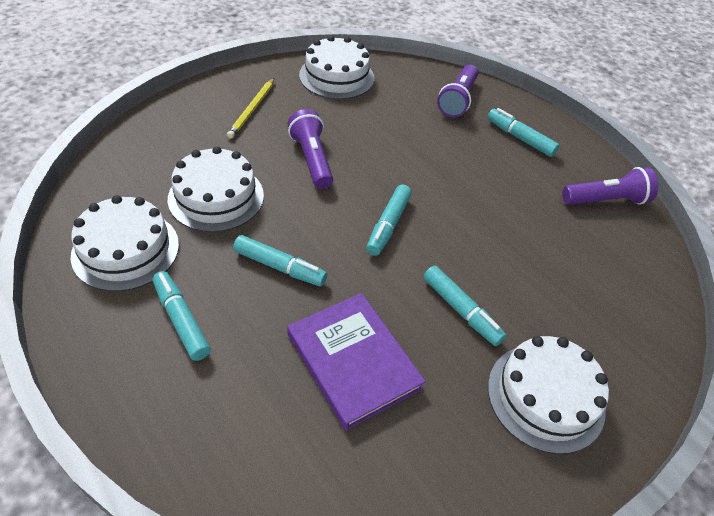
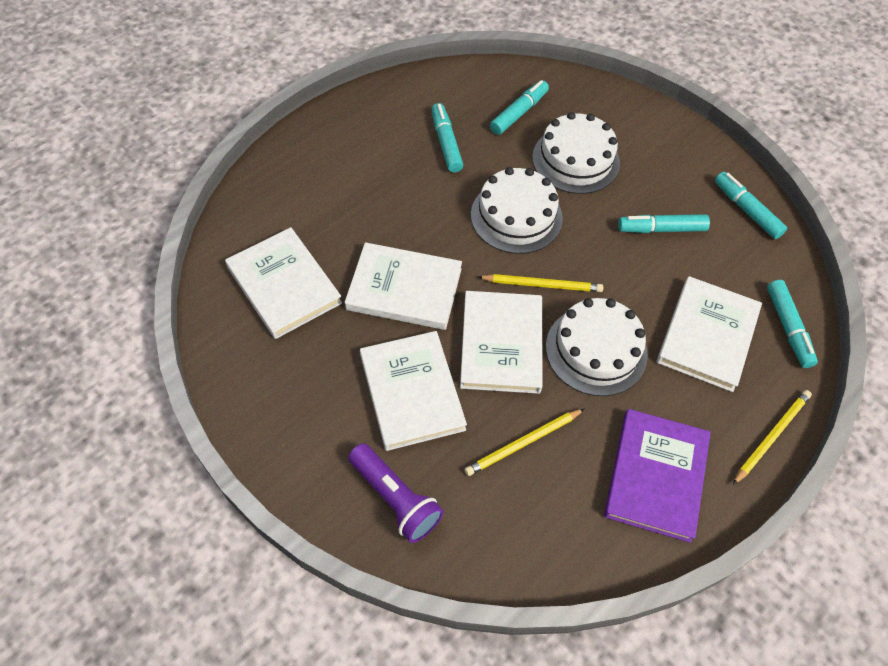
purple flashlight: 3 -> 1
white book: 0 -> 5
white cake: 4 -> 3
yellow pencil: 1 -> 3

